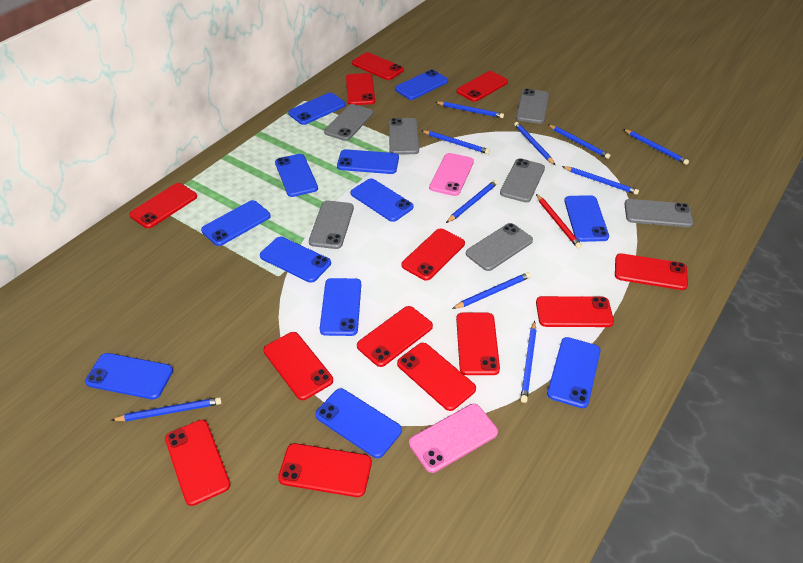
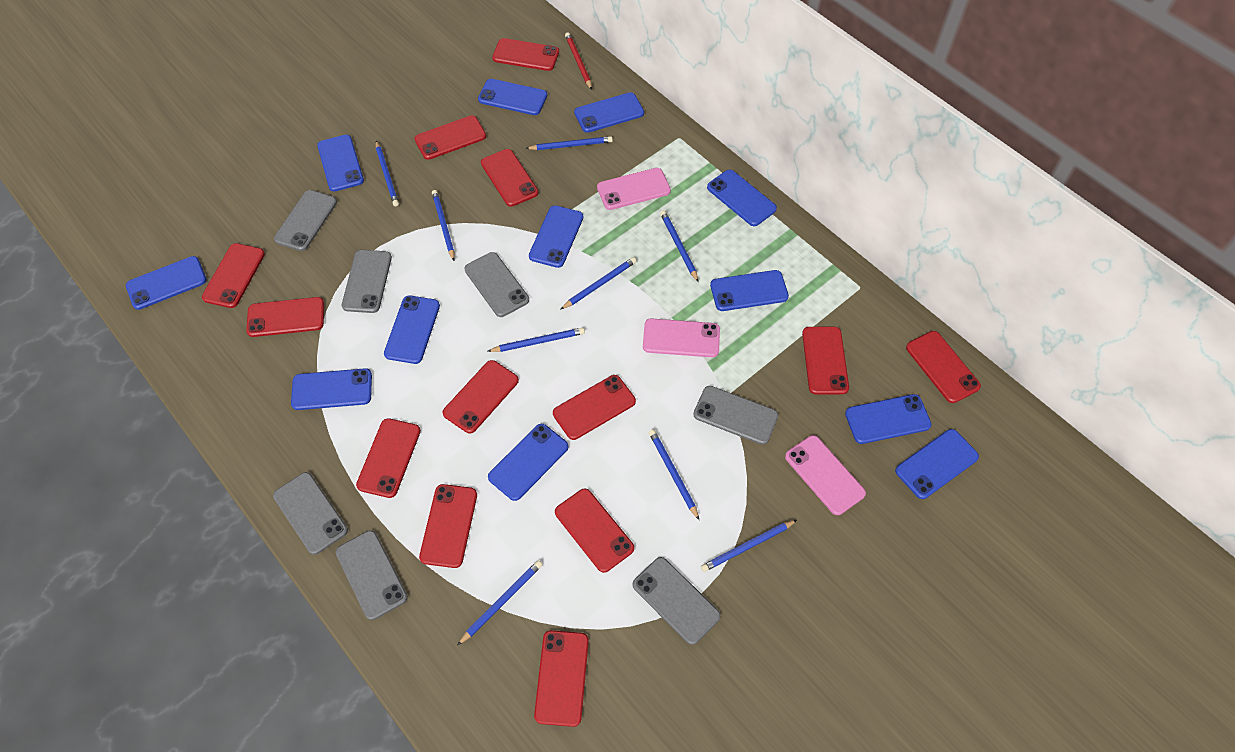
blue pencil: 10 -> 9
pink phone: 2 -> 3

